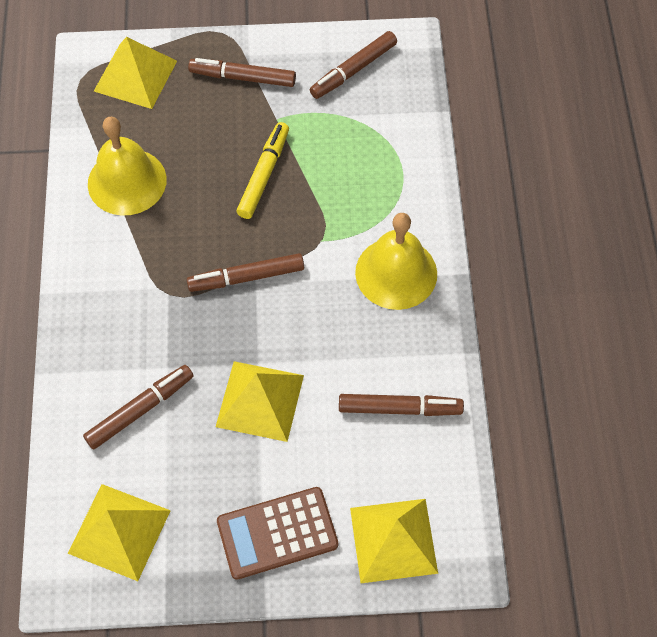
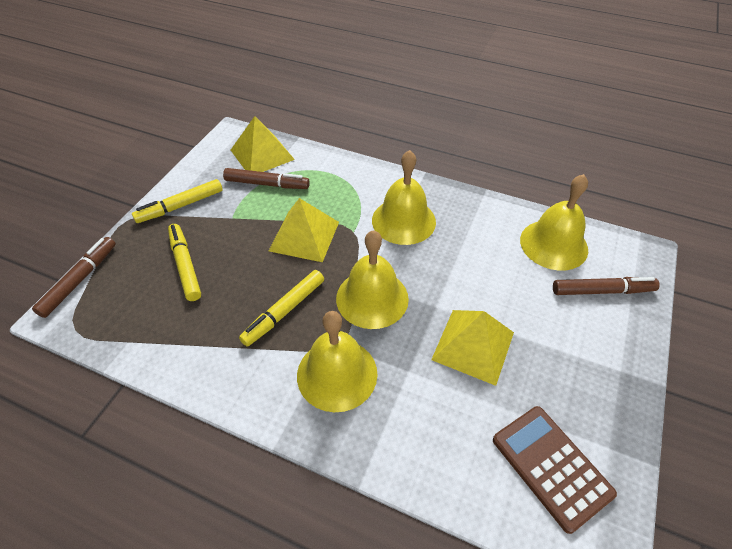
brown marker: 5 -> 3
yellow bell: 2 -> 4
yellow marker: 1 -> 3
yellow pyramid: 4 -> 3

